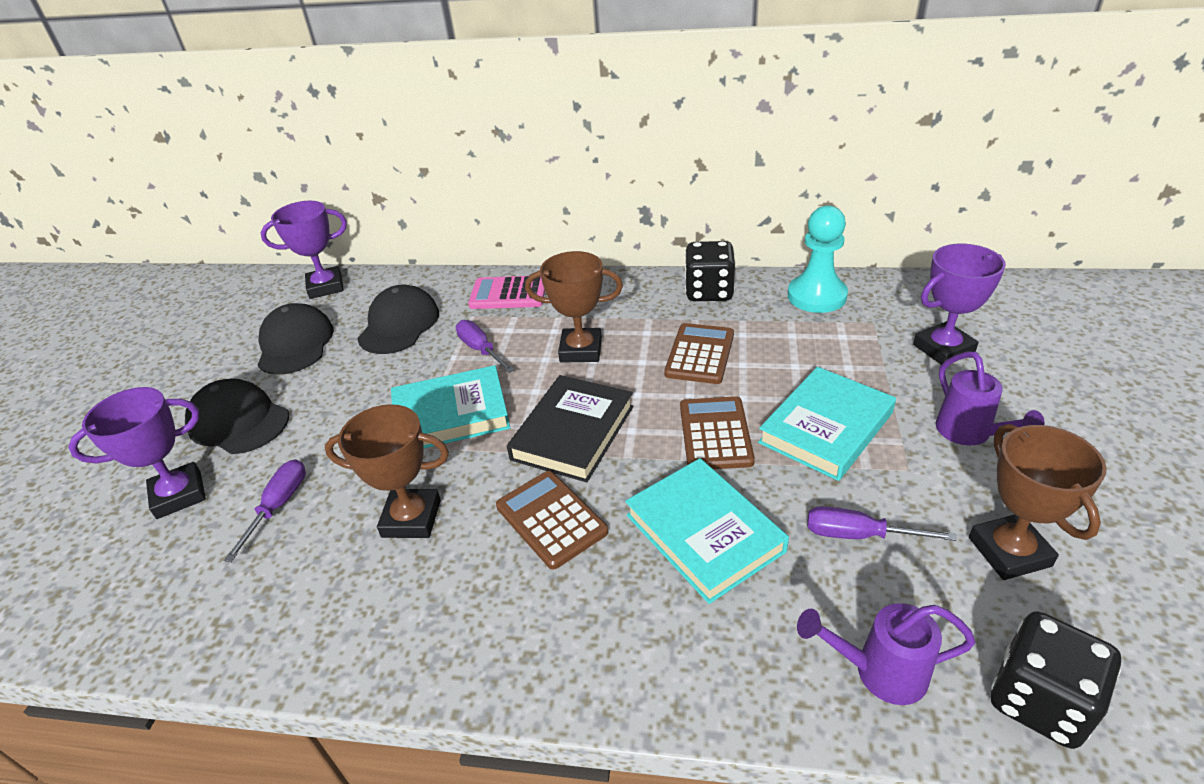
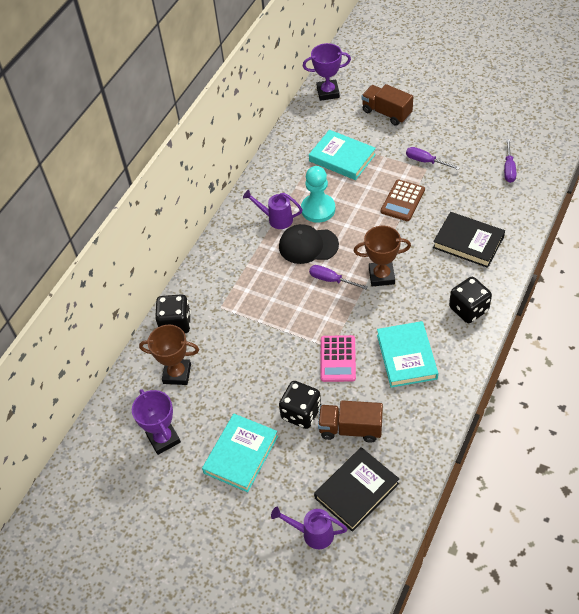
black book: 1 -> 2
black cap: 3 -> 1
black dice: 2 -> 3
brown calculator: 3 -> 1
brown trophy: 3 -> 2
brown truck: 0 -> 2
purple trophy: 3 -> 2

